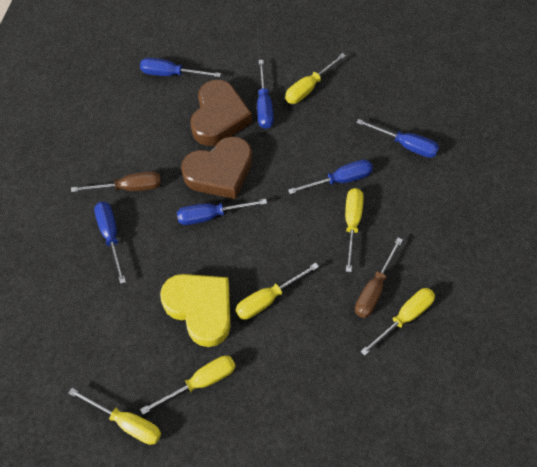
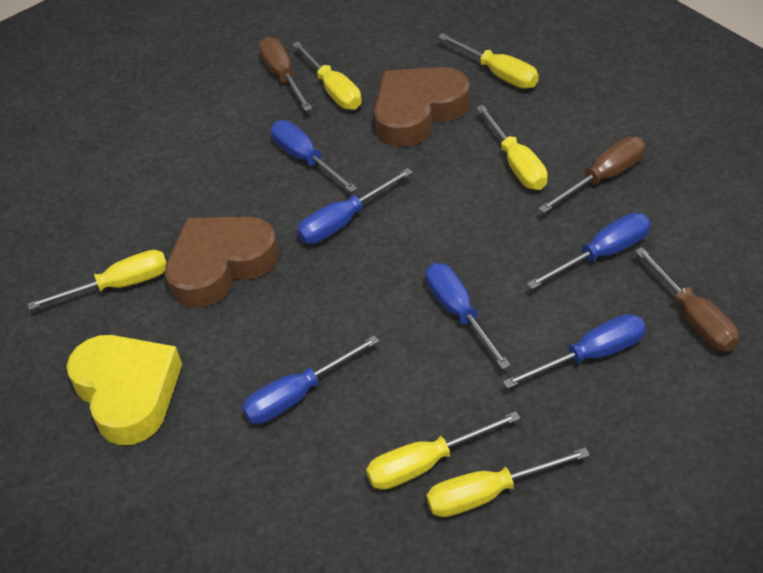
brown screwdriver: 2 -> 3

